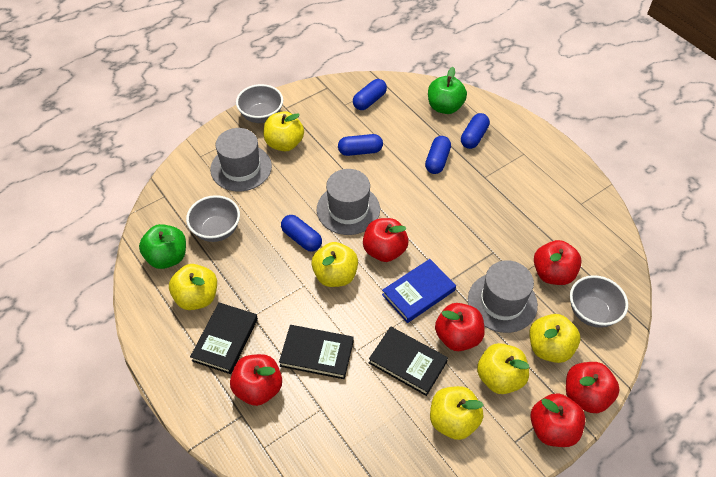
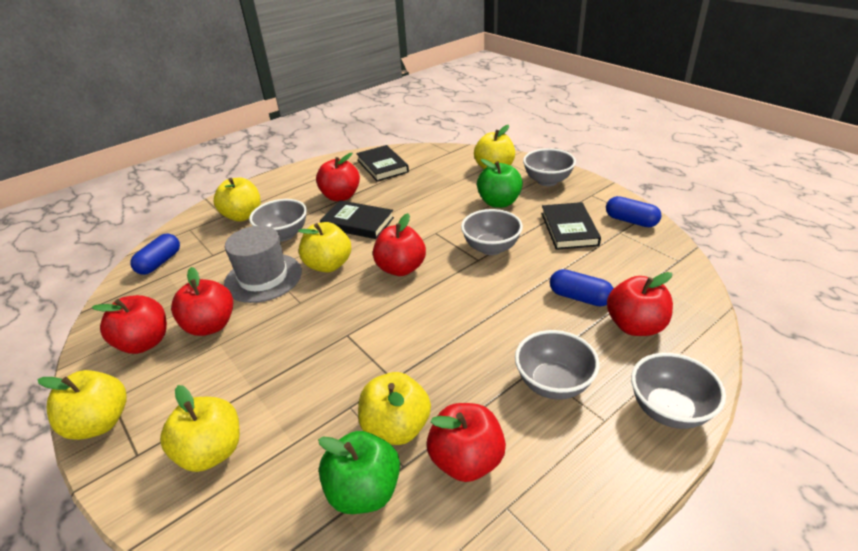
blue book: 1 -> 0
blue capsule: 5 -> 3
grey bowl: 3 -> 5
grey hat: 3 -> 1

